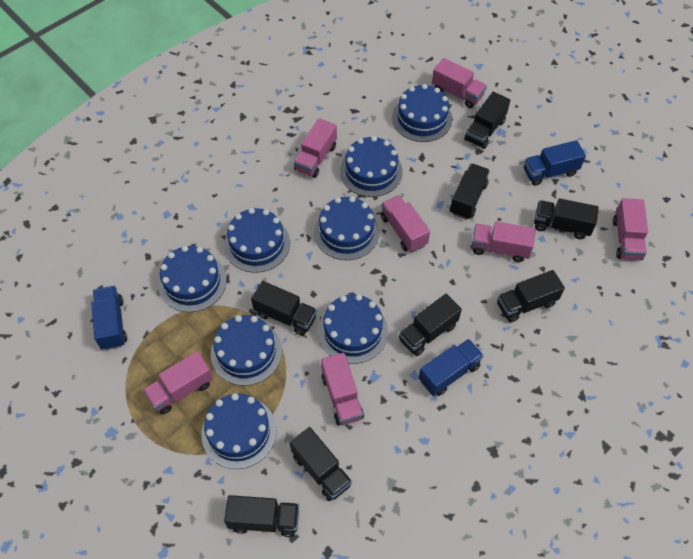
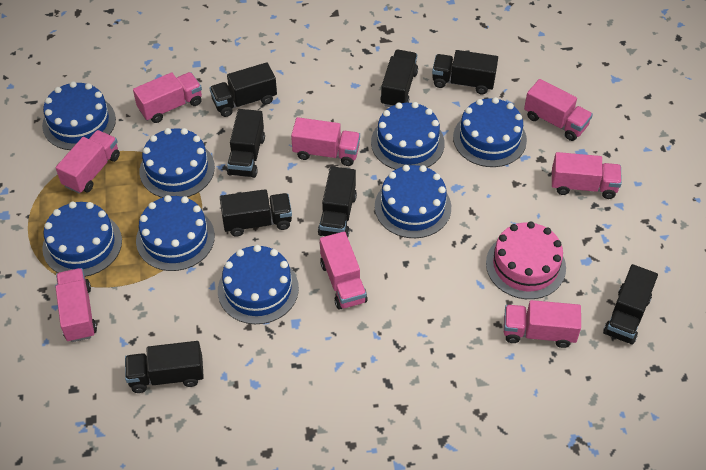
blue truck: 3 -> 0
pink cake: 0 -> 1
pink truck: 7 -> 8

